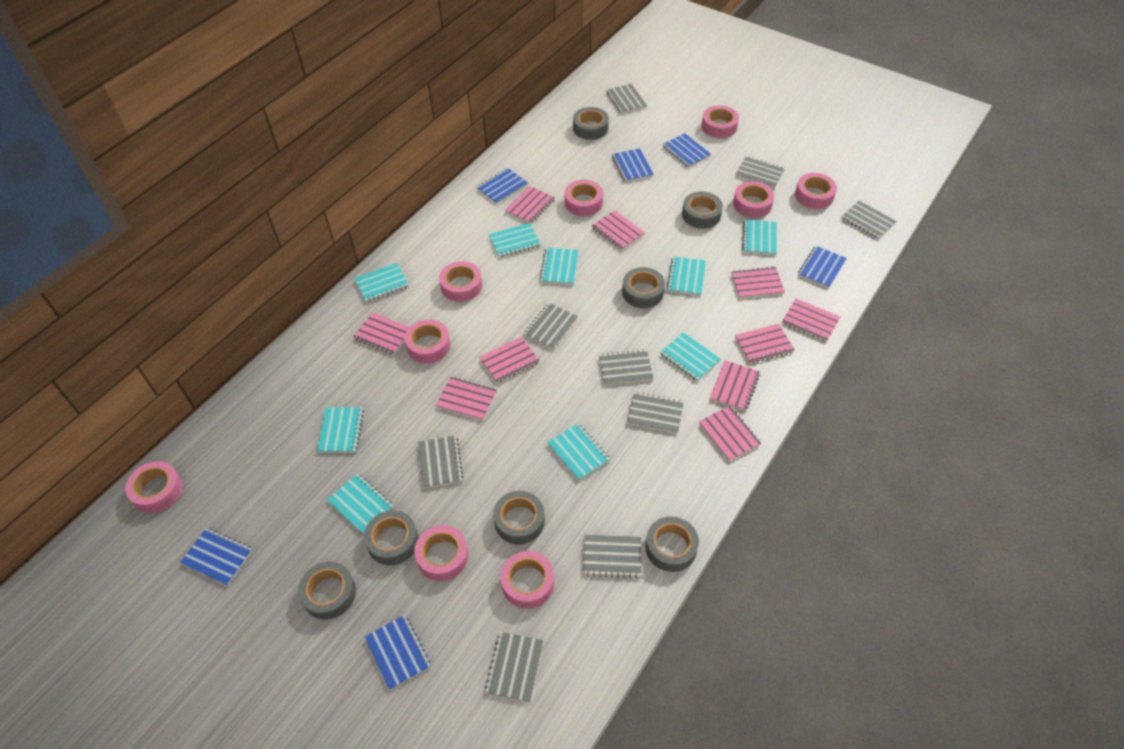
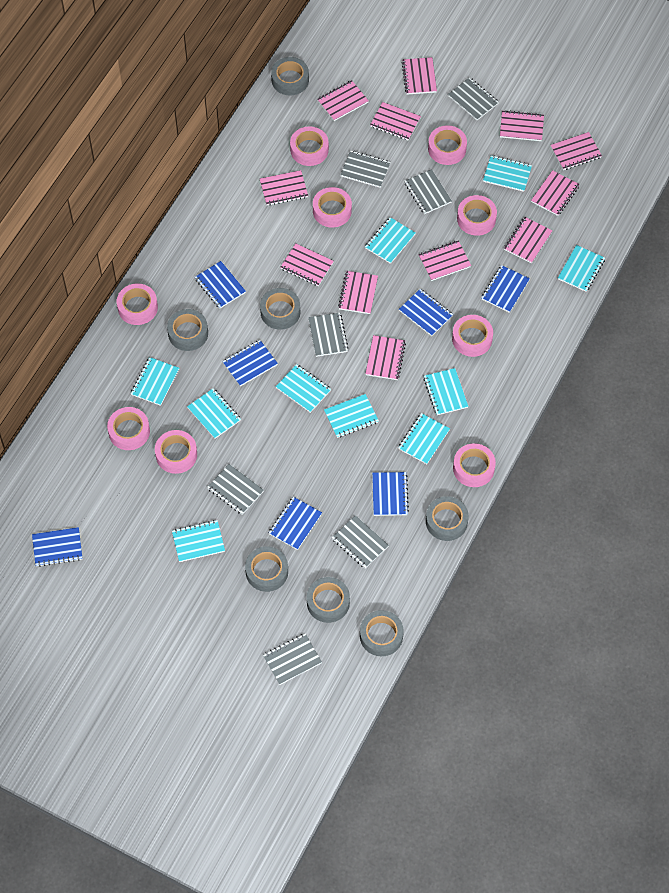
blue notebook: 6 -> 7
grey notebook: 9 -> 7
pink notebook: 10 -> 12
turquoise notebook: 9 -> 10

